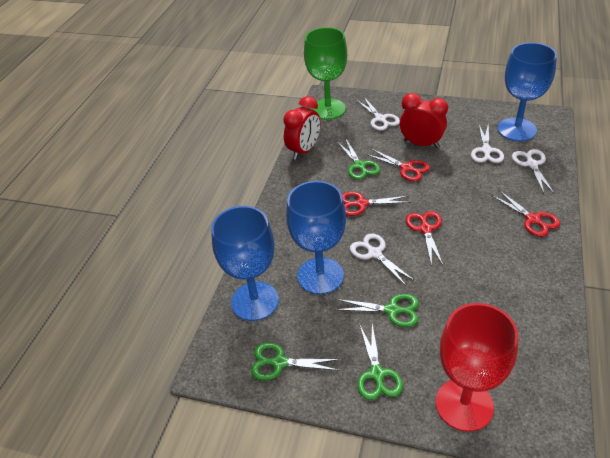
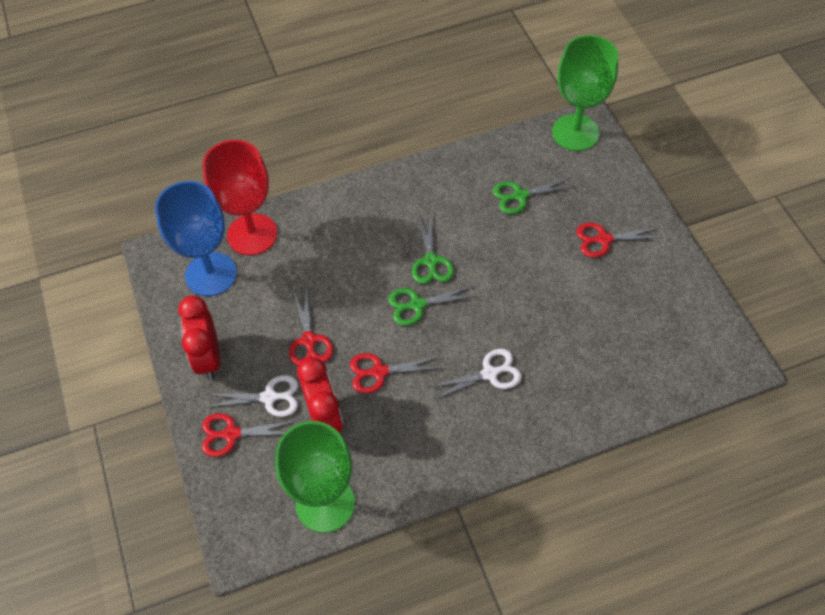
blue goblet: 3 -> 1
green goblet: 1 -> 2
green scissors: 4 -> 3
white scissors: 4 -> 2

